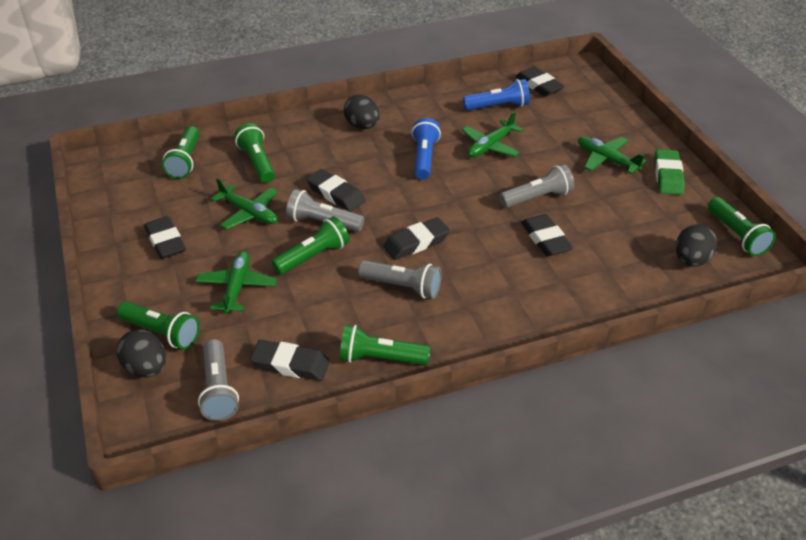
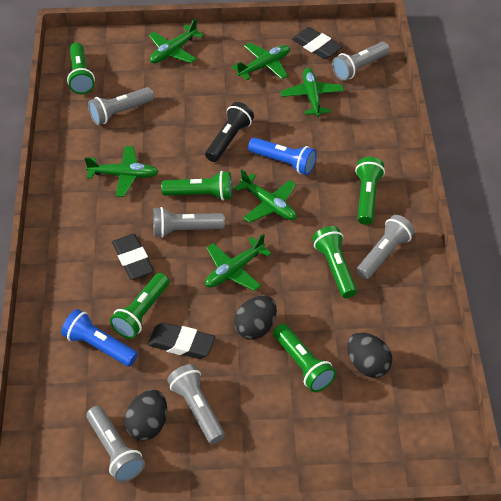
black eraser: 6 -> 3
black flashlight: 0 -> 1
green eraser: 1 -> 0
green plane: 4 -> 6
grey flashlight: 4 -> 6

